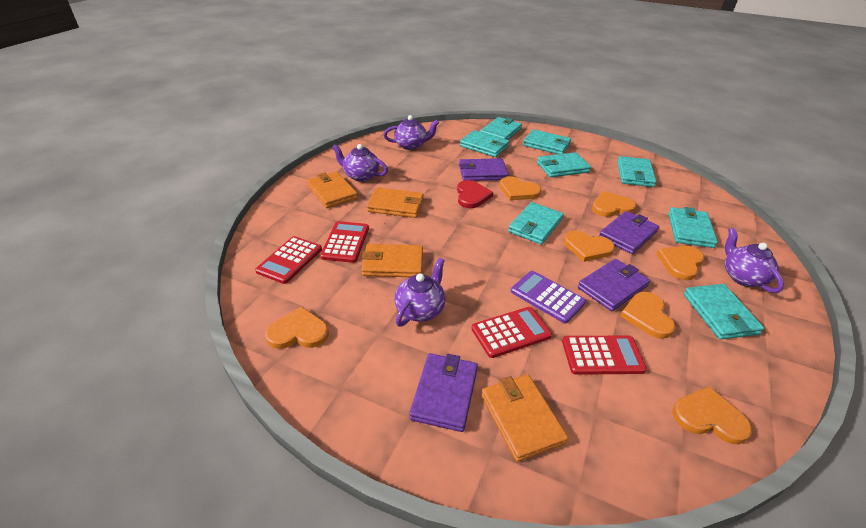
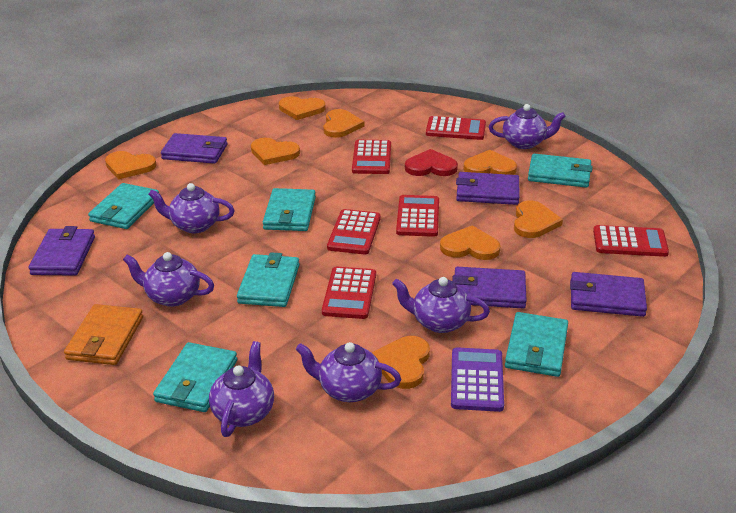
orange heart: 7 -> 8
orange wallet: 4 -> 1
purple teapot: 4 -> 6
purple wallet: 4 -> 5
red calculator: 4 -> 6
turquoise wallet: 8 -> 6

